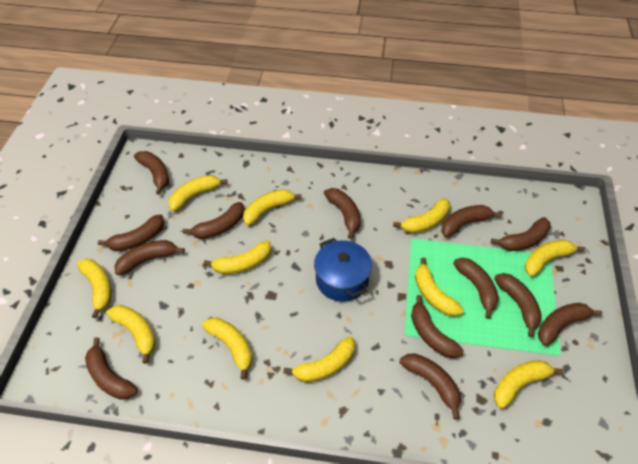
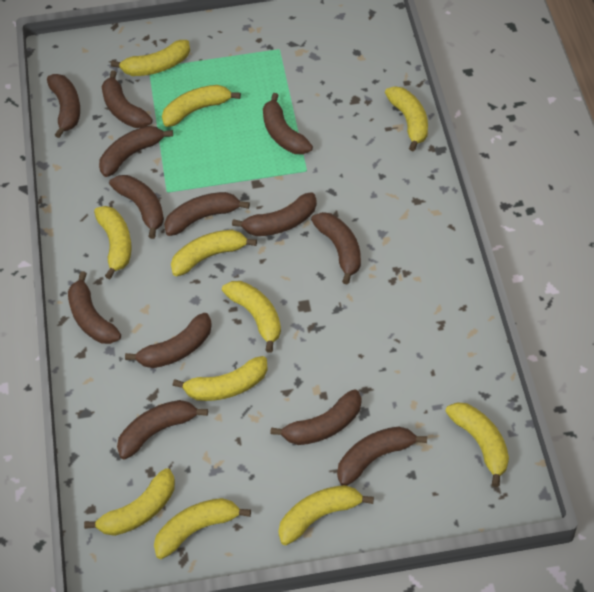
blue pot: 1 -> 0

